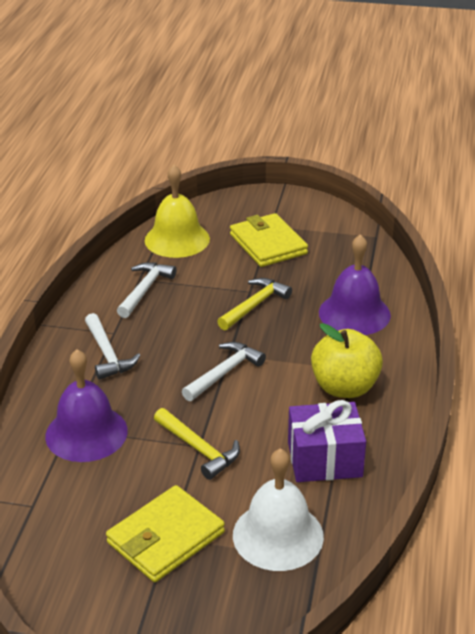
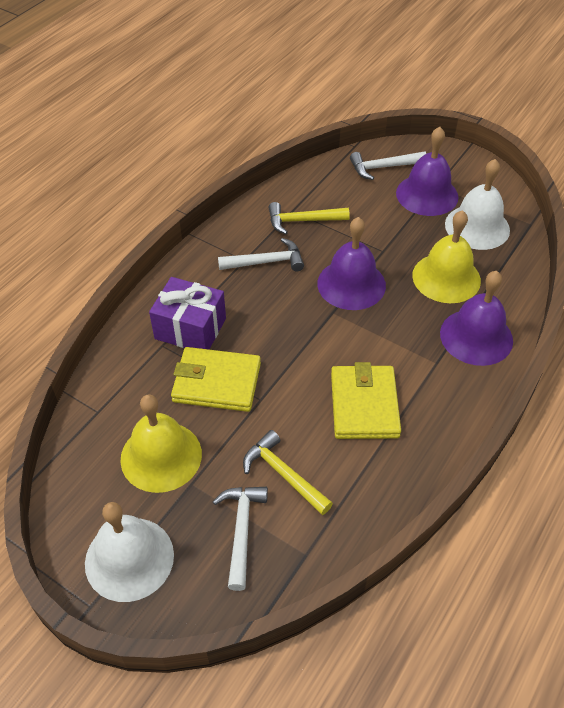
purple bell: 2 -> 3
white bell: 1 -> 2
yellow apple: 1 -> 0
yellow bell: 1 -> 2

